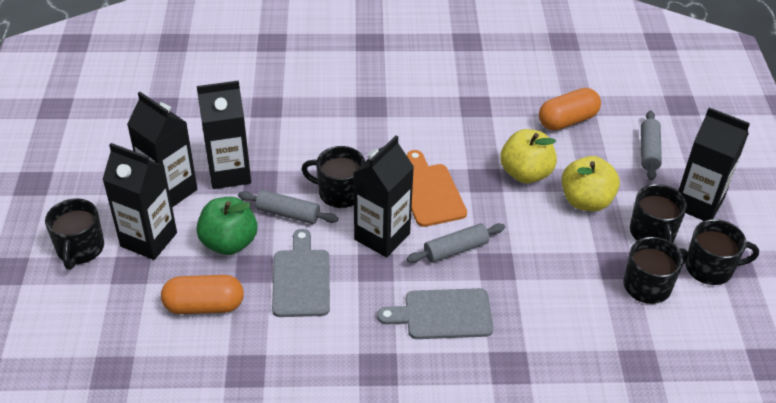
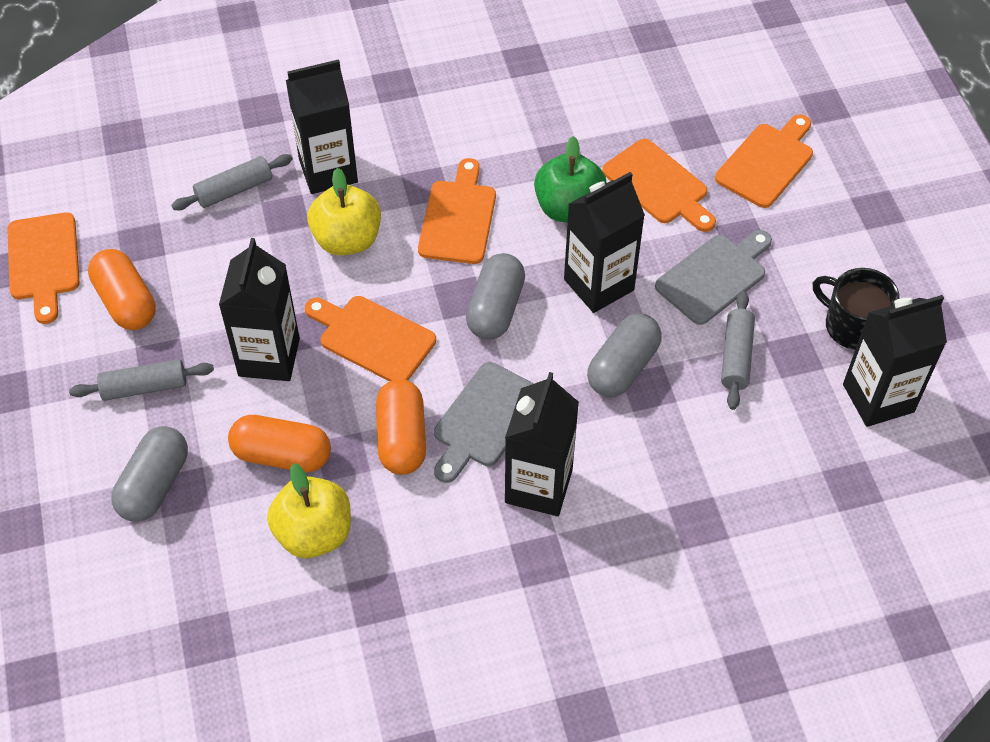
black mug: 5 -> 1
grey capsule: 0 -> 3
orange capsule: 2 -> 3
orange cutting board: 1 -> 5

